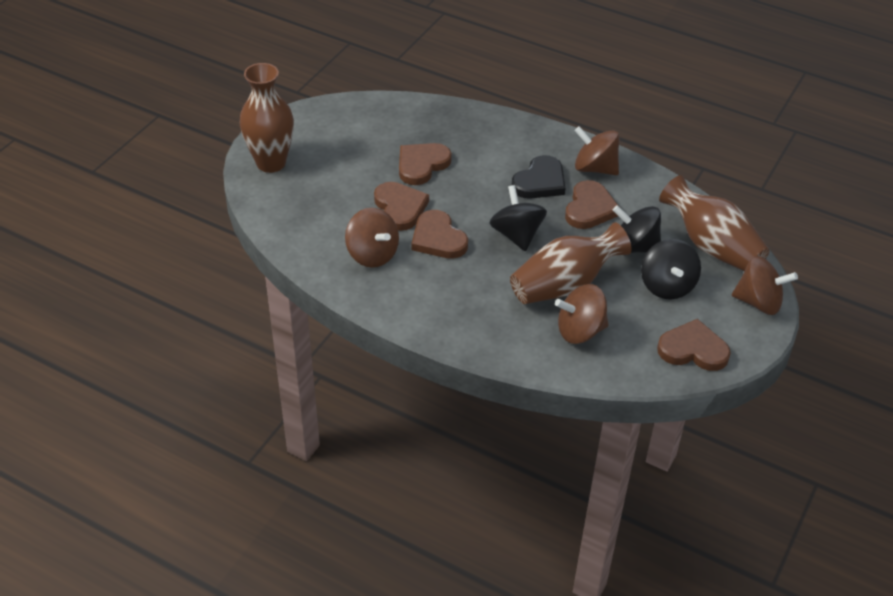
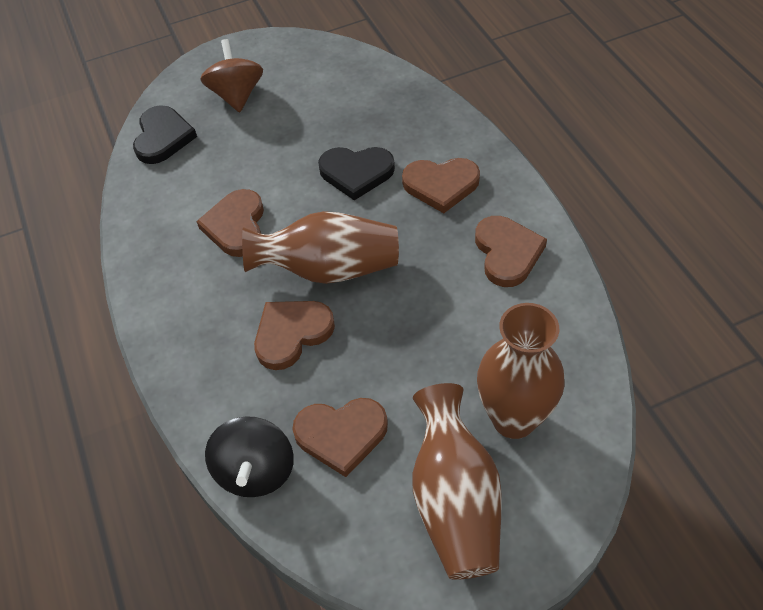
black heart: 1 -> 2
black spinning top: 3 -> 1
brown spinning top: 4 -> 1

